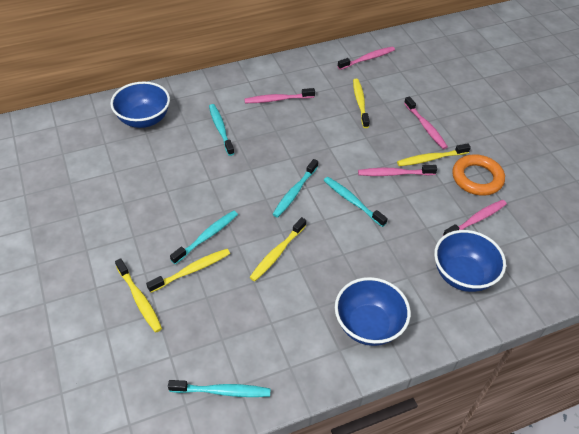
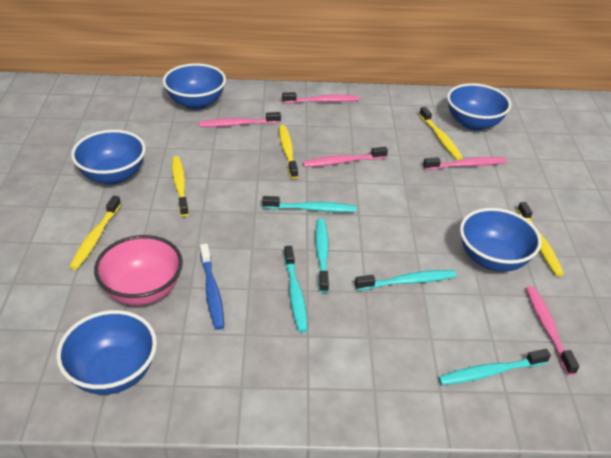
blue bowl: 3 -> 5
blue toothbrush: 0 -> 1
orange ring: 1 -> 0
pink bowl: 0 -> 1

